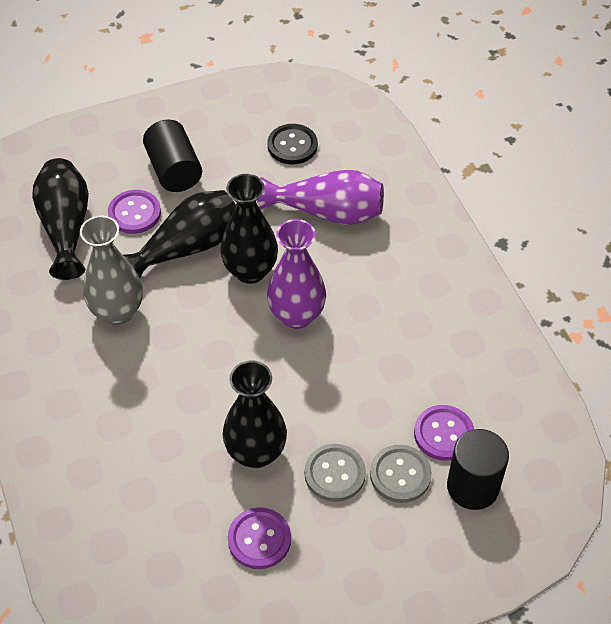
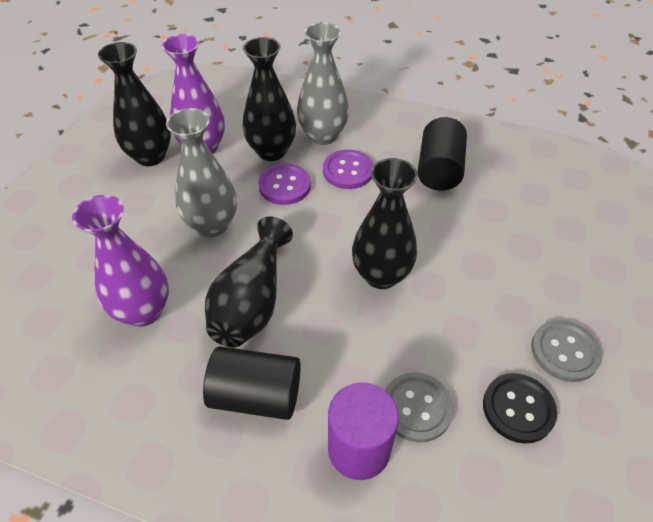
grey vase: 1 -> 2
purple button: 3 -> 2
purple cylinder: 0 -> 1

